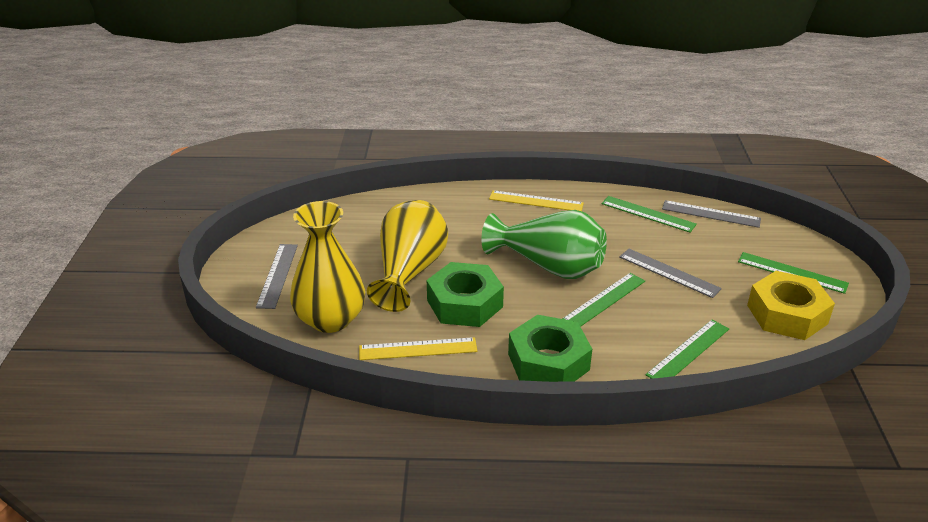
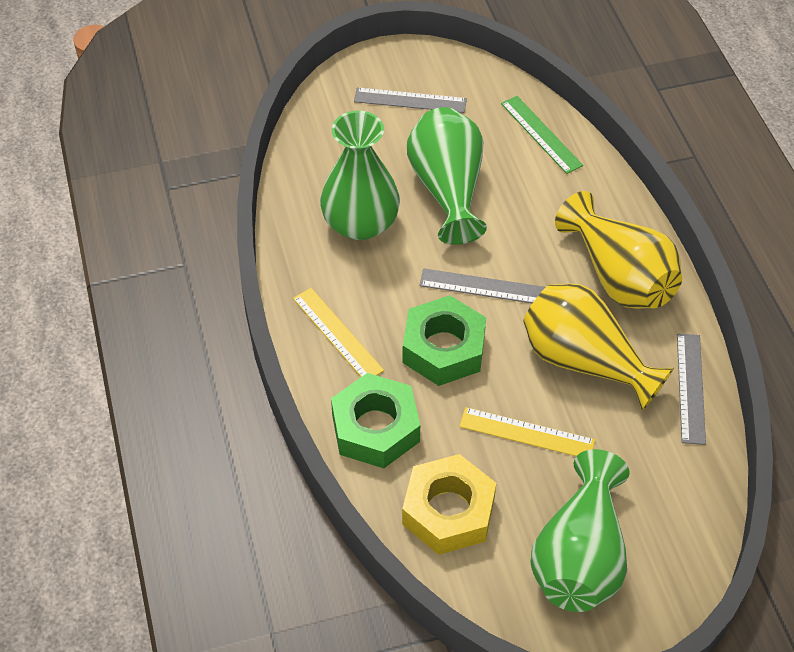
green ruler: 4 -> 1
green vase: 1 -> 3

